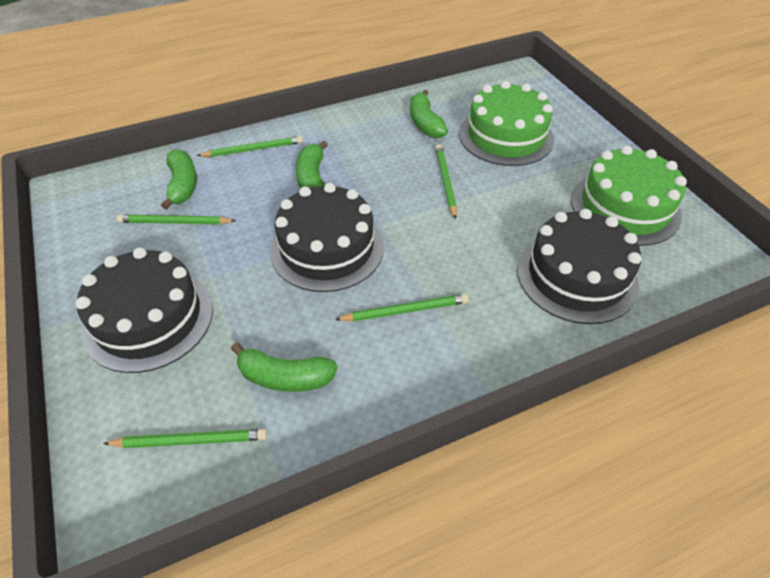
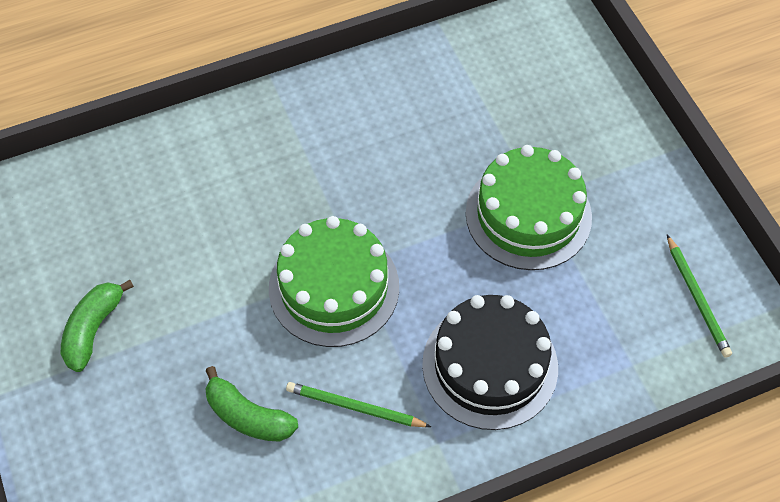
black cake: 3 -> 1
green banana: 4 -> 2
green pencil: 5 -> 2

